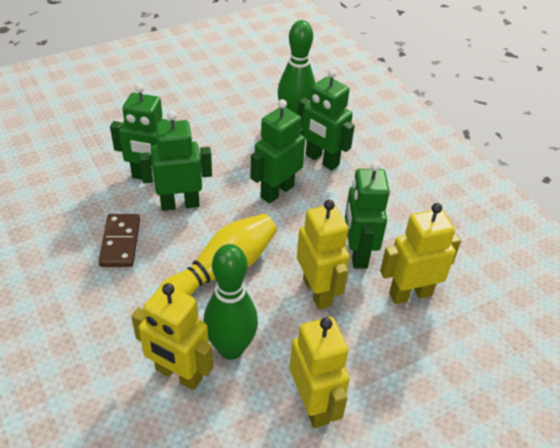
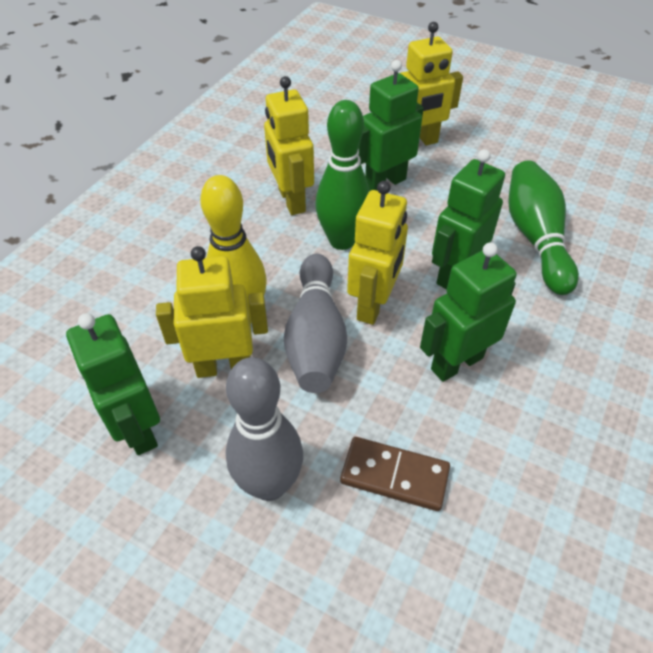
green robot: 5 -> 4
grey bowling pin: 0 -> 2

